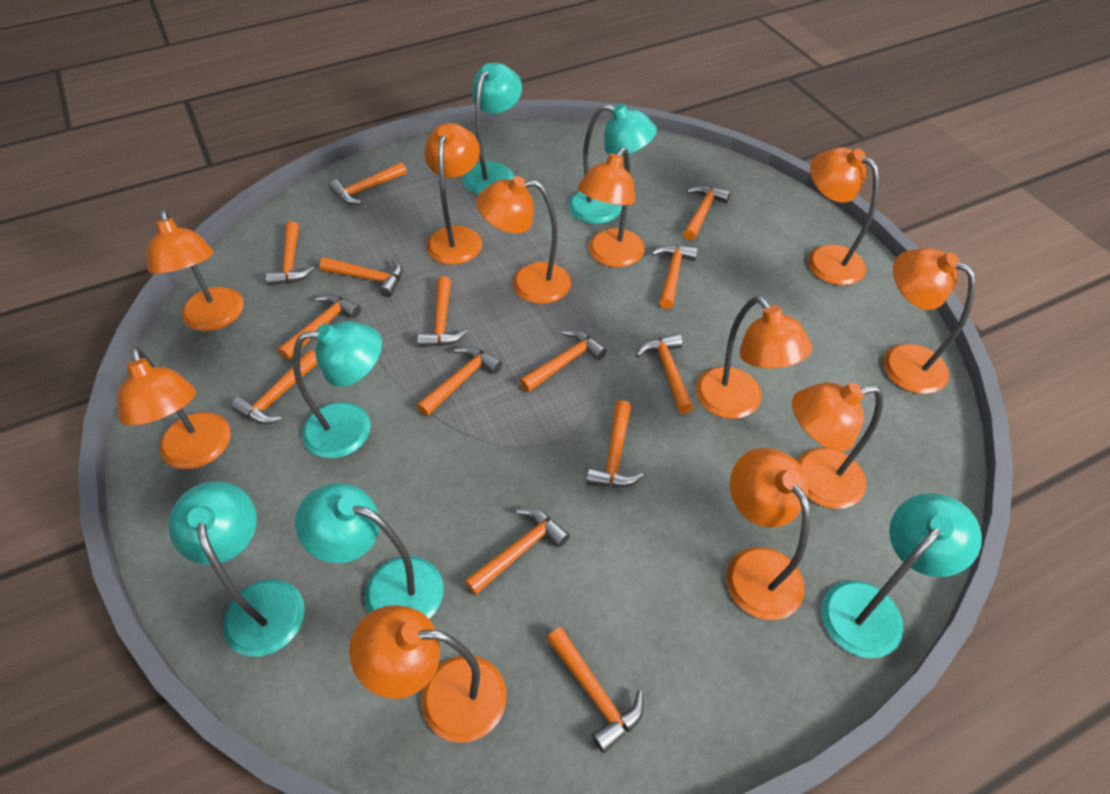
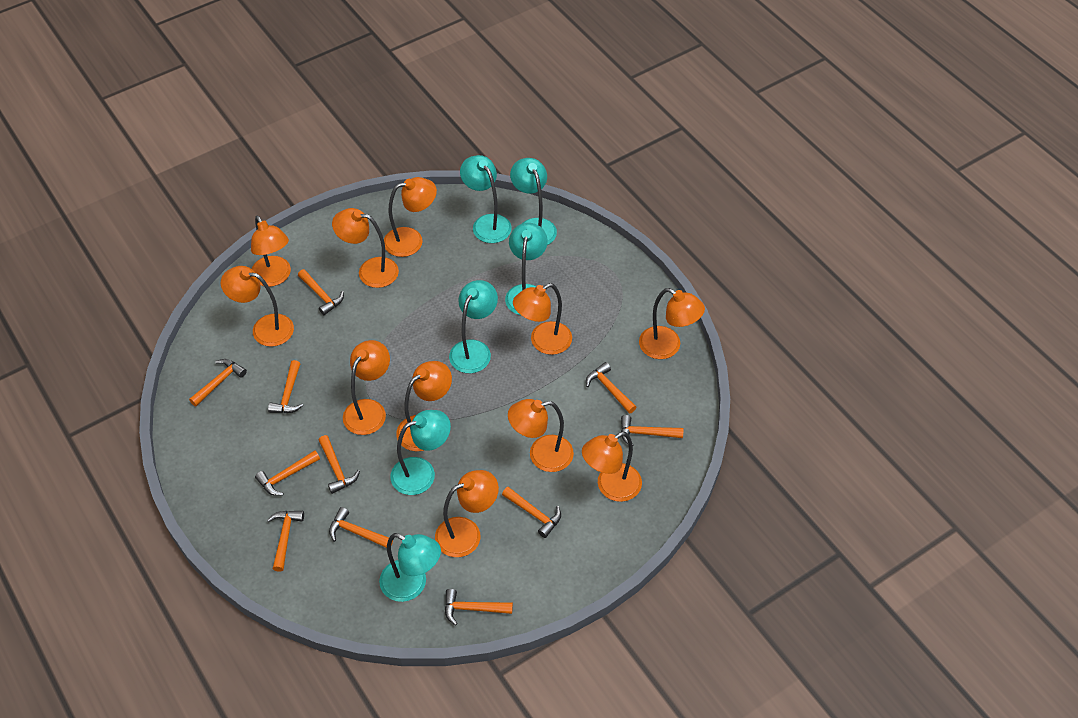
orange hammer: 14 -> 11

